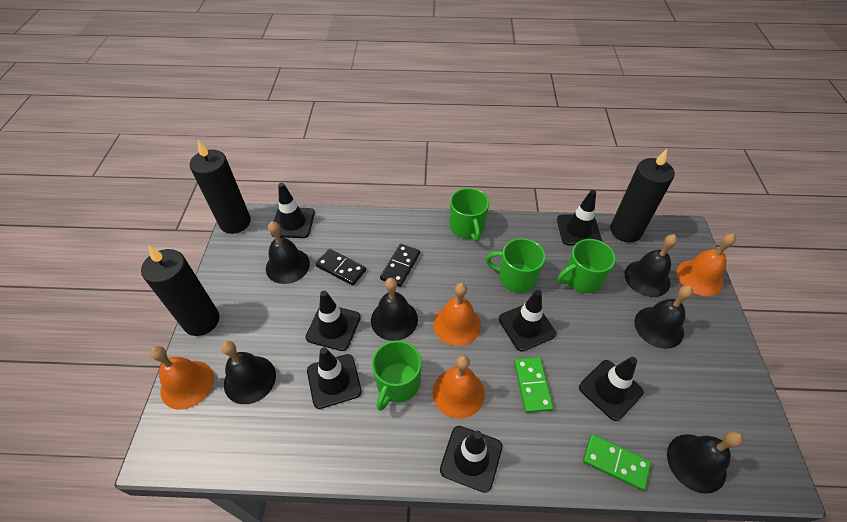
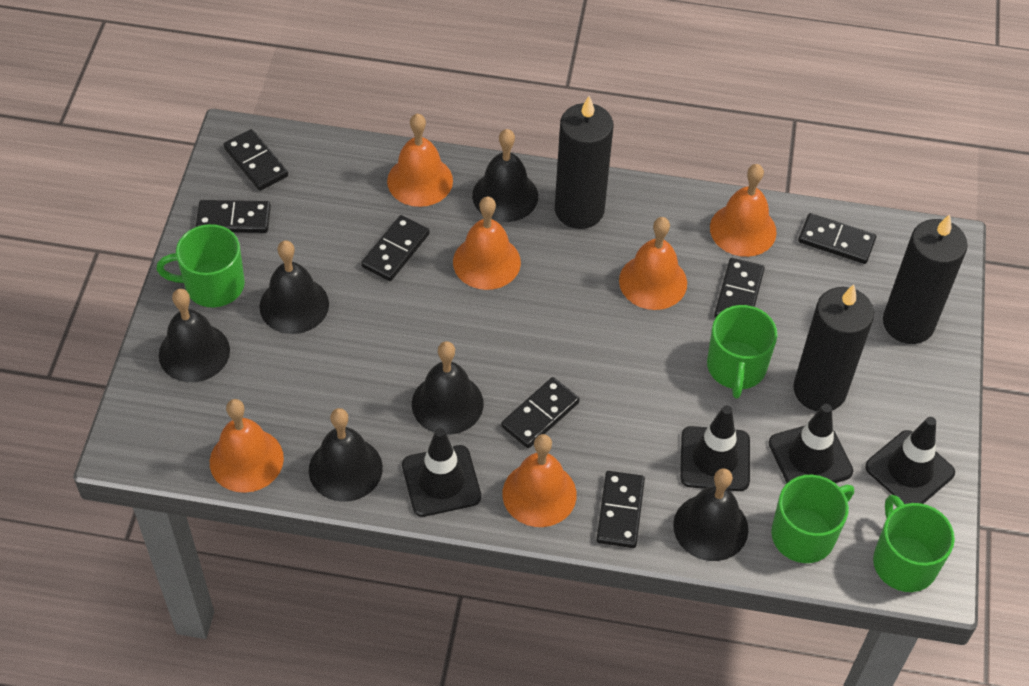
black domino: 2 -> 7
black traffic cone: 7 -> 4
green domino: 2 -> 0
orange bell: 4 -> 6

